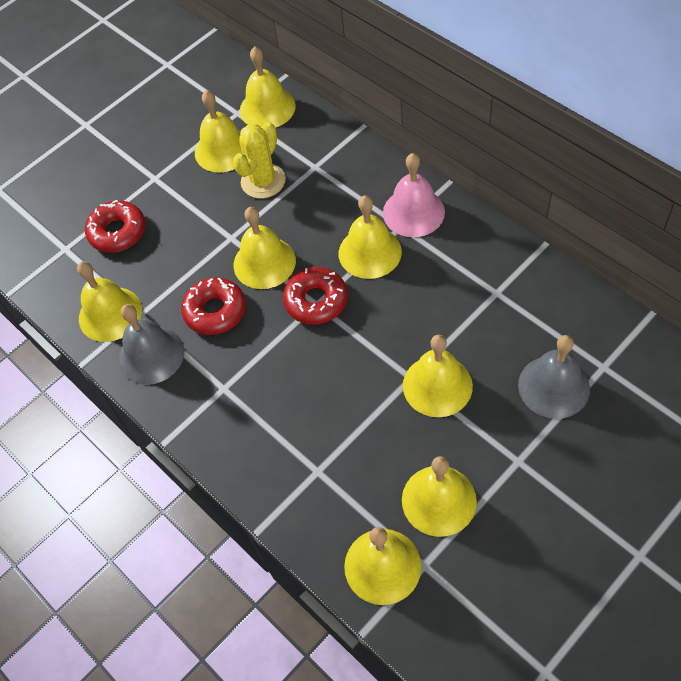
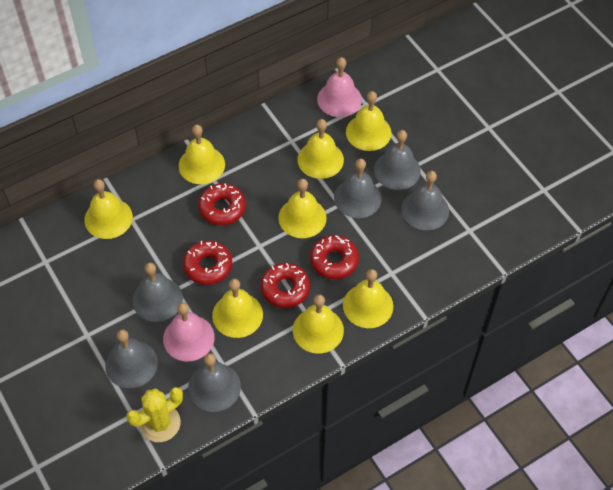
grey bell: 2 -> 6
pink bell: 1 -> 2
red donut: 3 -> 4

